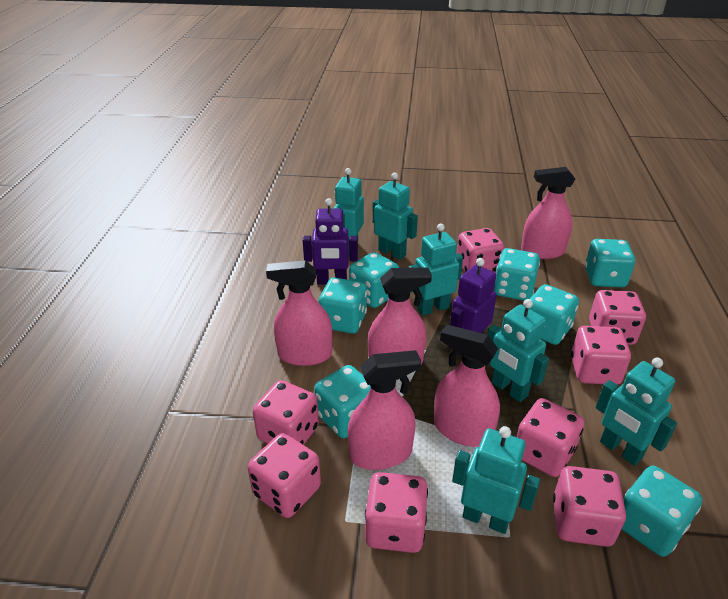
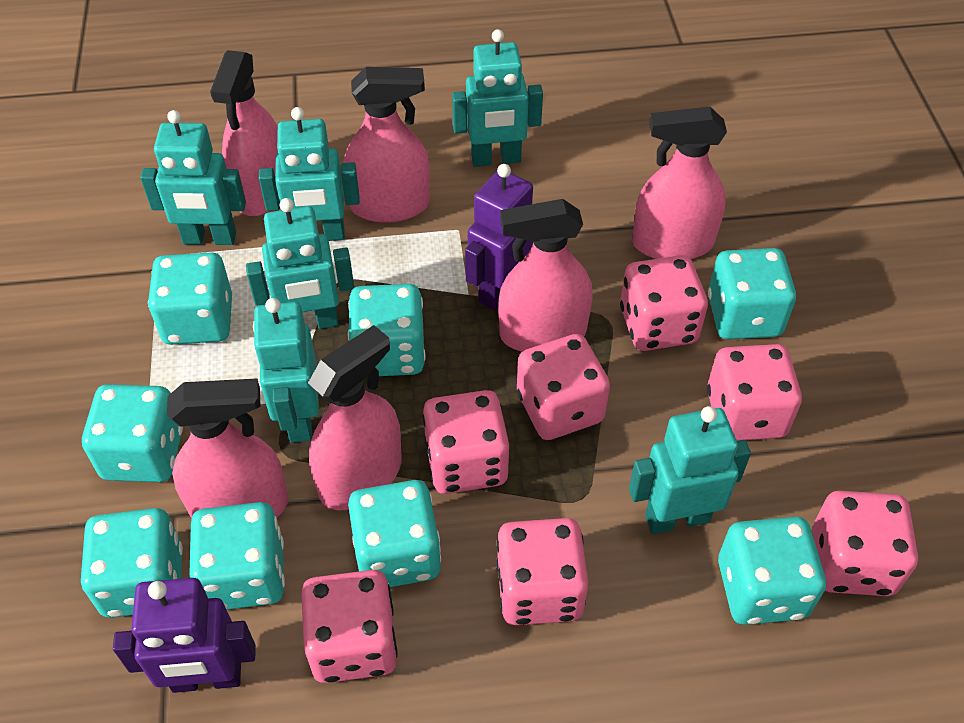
pink dice: 8 -> 7
pink spray bottle: 5 -> 6
turquoise dice: 7 -> 8

